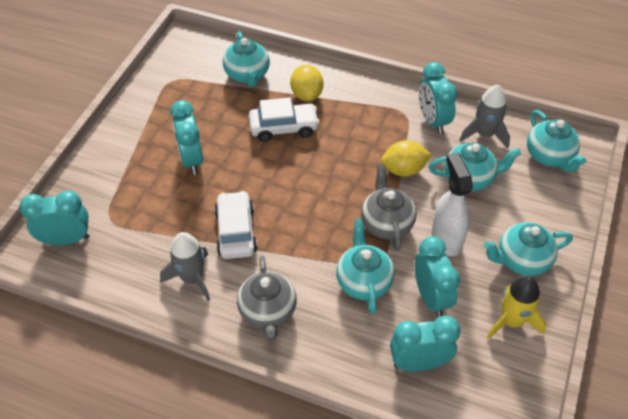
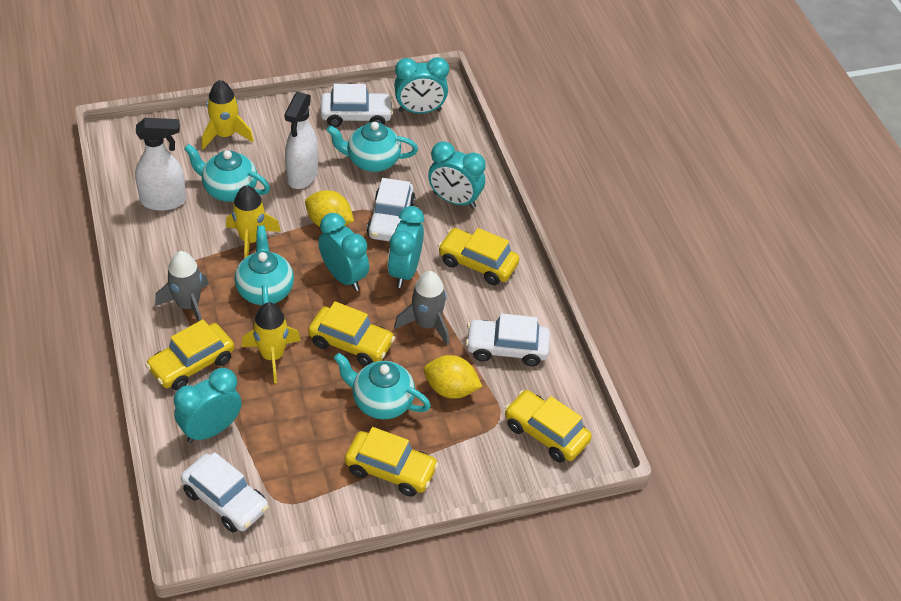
grey teapot: 2 -> 0
turquoise teapot: 5 -> 4
white car: 2 -> 4
white spray bottle: 1 -> 2
yellow car: 0 -> 5
yellow rocket: 1 -> 3

